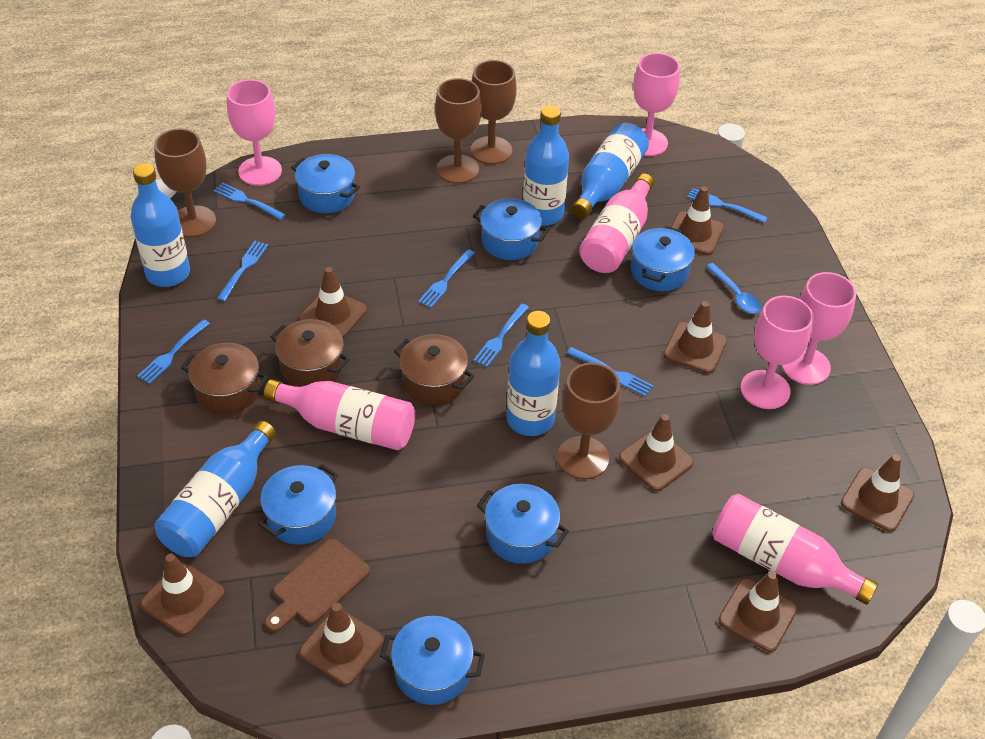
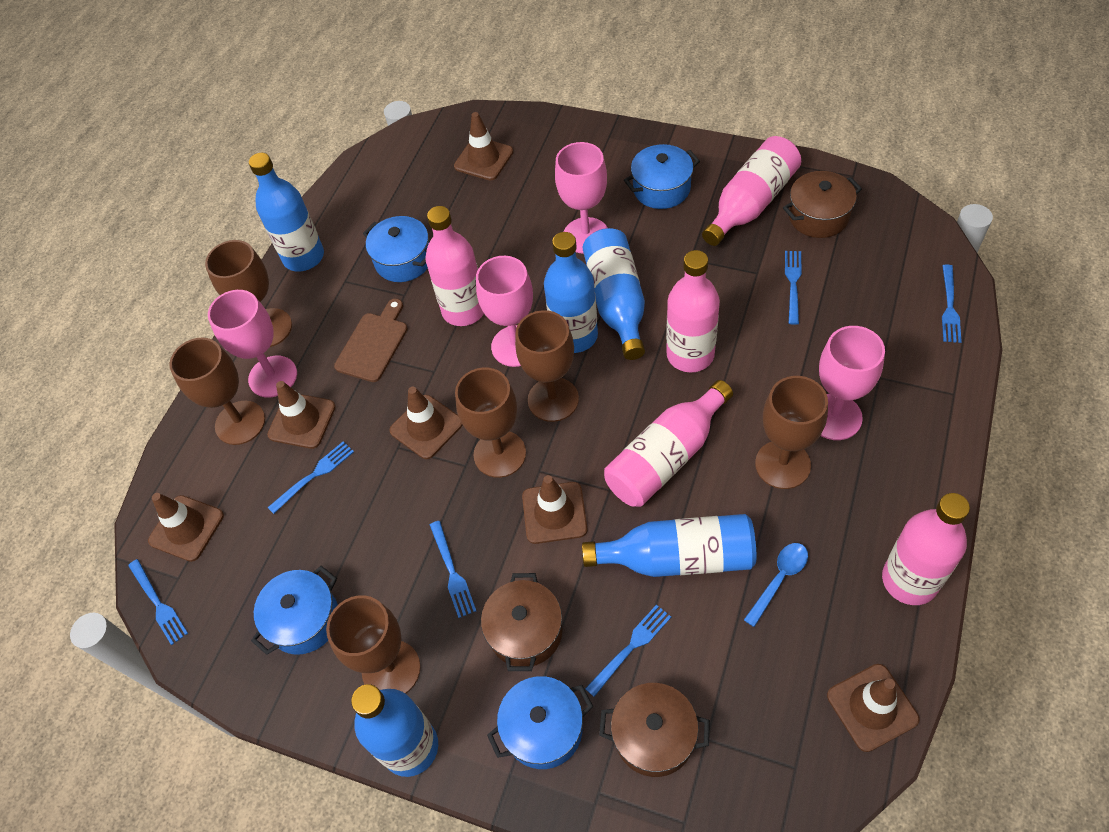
blue fork: 7 -> 6
blue pot: 6 -> 4
brown goblet: 4 -> 6
brown traffic cone: 8 -> 6
pink bottle: 3 -> 5

